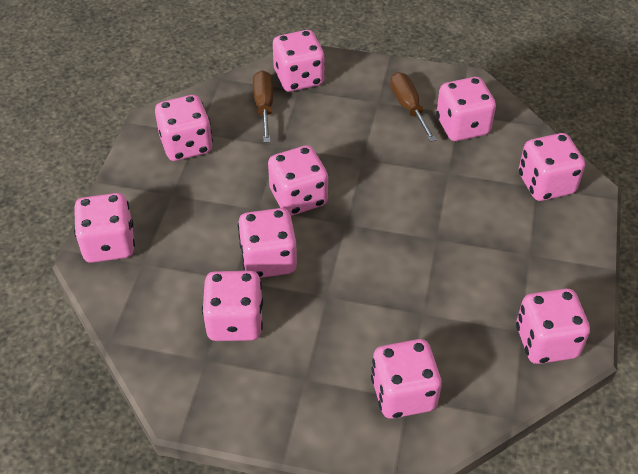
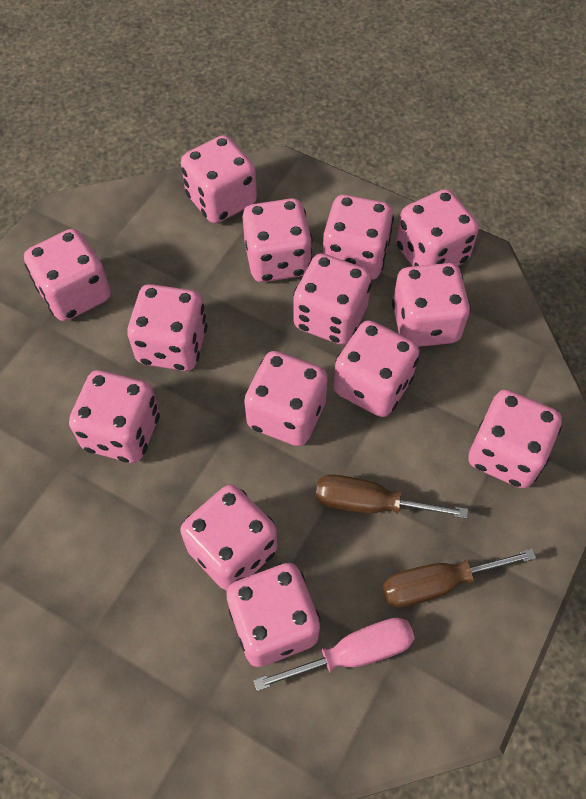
pink dice: 10 -> 14
pink screwdriver: 0 -> 1

